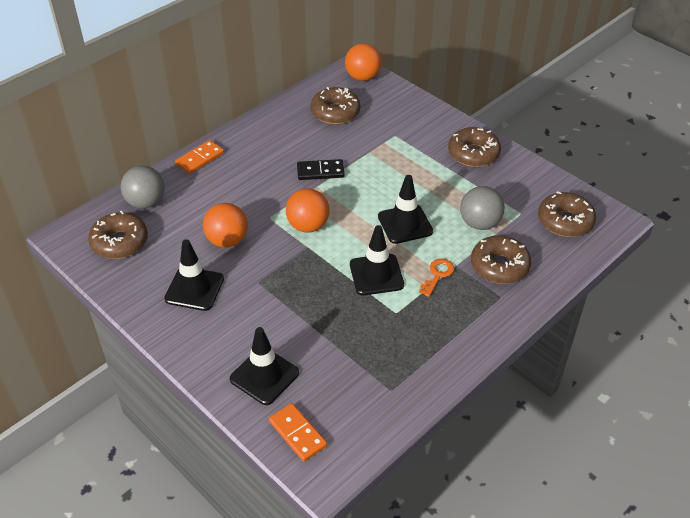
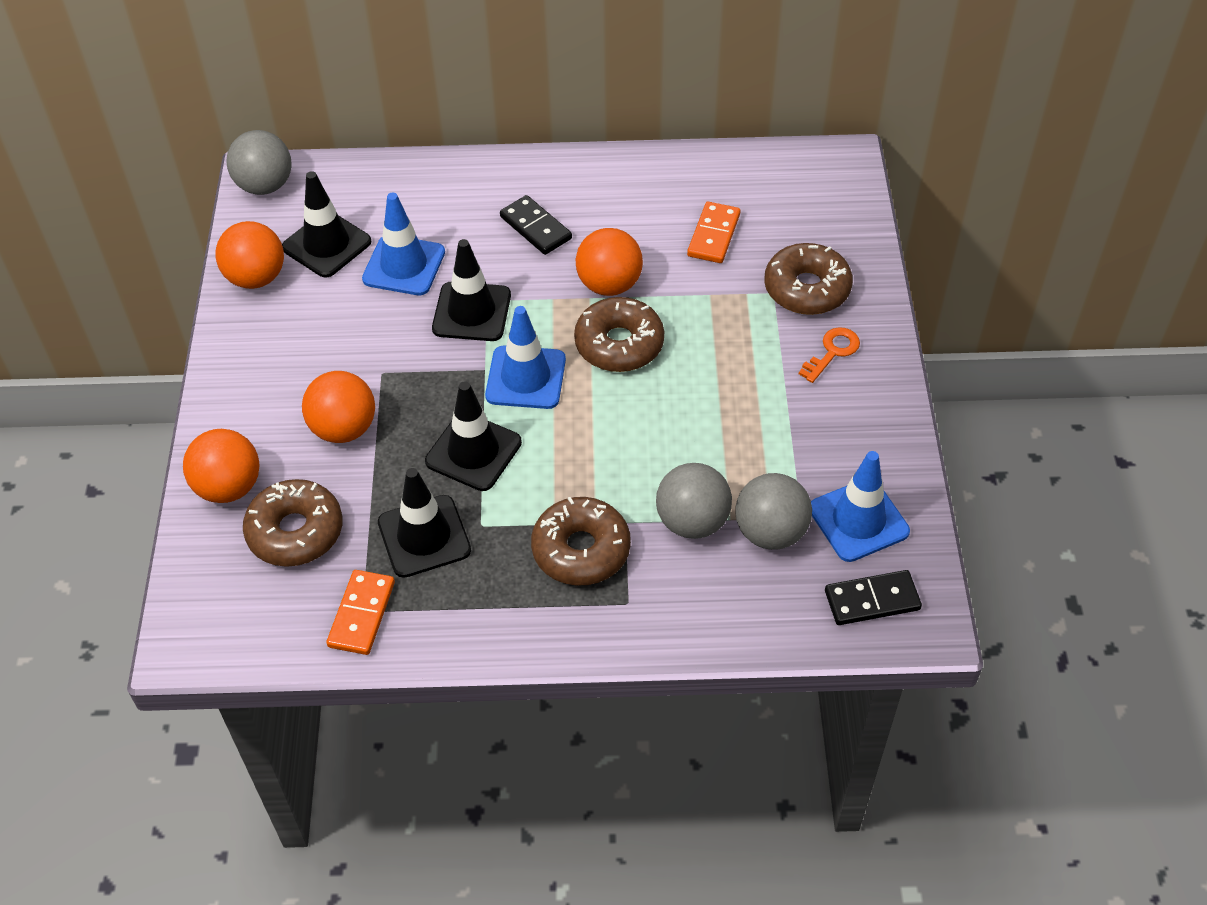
black domino: 1 -> 2
blue traffic cone: 0 -> 3
brown donut: 5 -> 4
grey ball: 2 -> 3
orange ball: 3 -> 4

